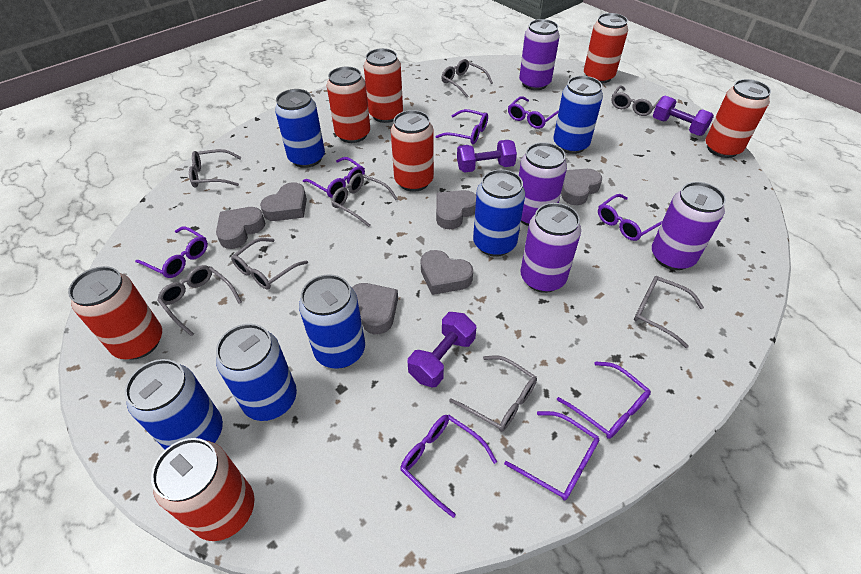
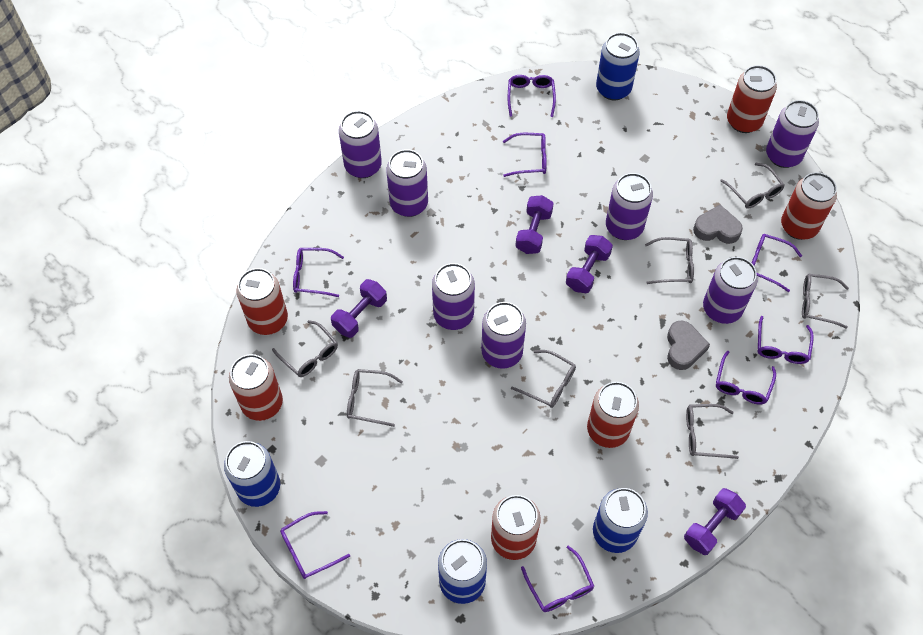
blue can: 6 -> 4
grey glasses: 8 -> 7
grey heart: 6 -> 2
purple can: 4 -> 7
purple dumbbell: 3 -> 4
red can: 7 -> 6

